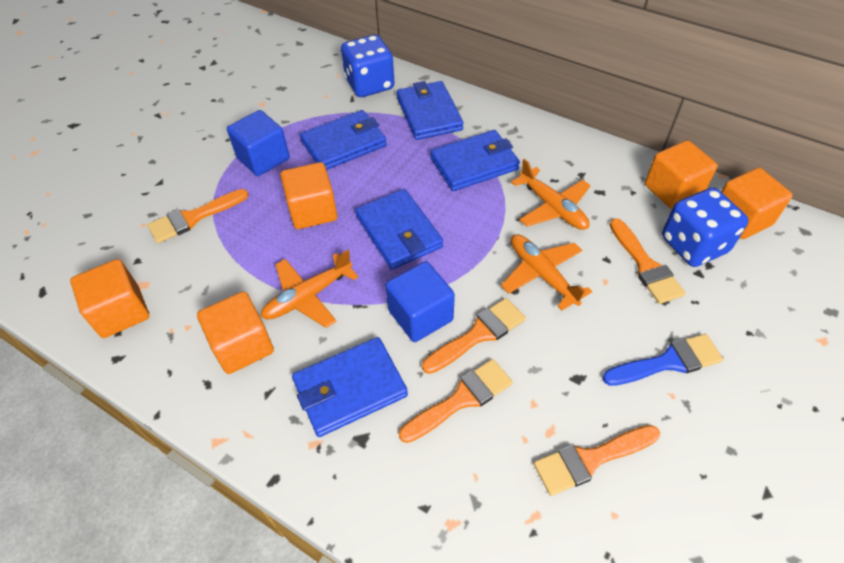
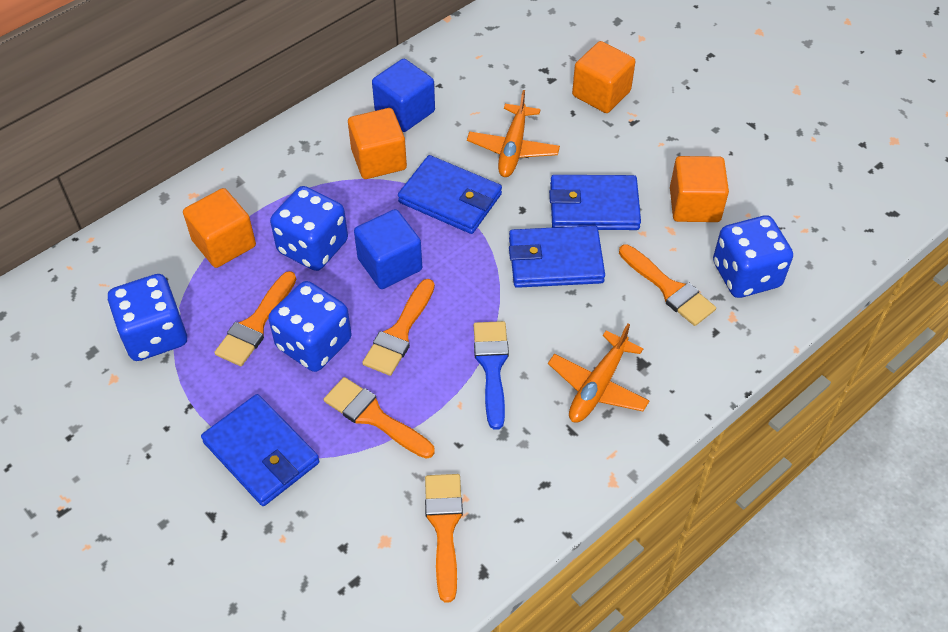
blue dice: 2 -> 4
blue wallet: 5 -> 4
orange cube: 5 -> 4
orange plane: 3 -> 2

